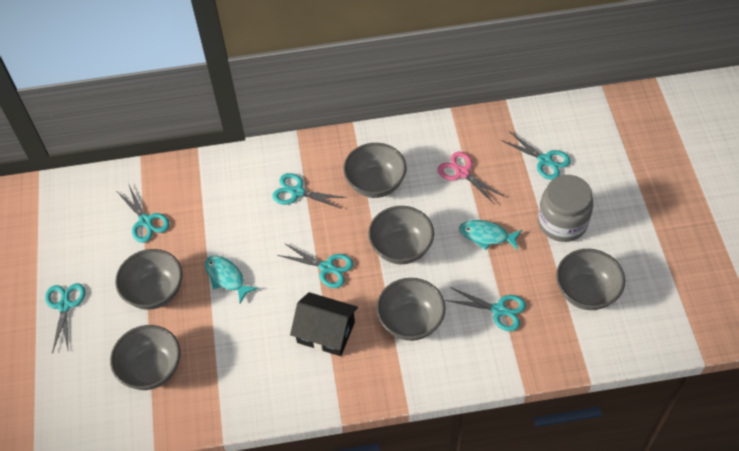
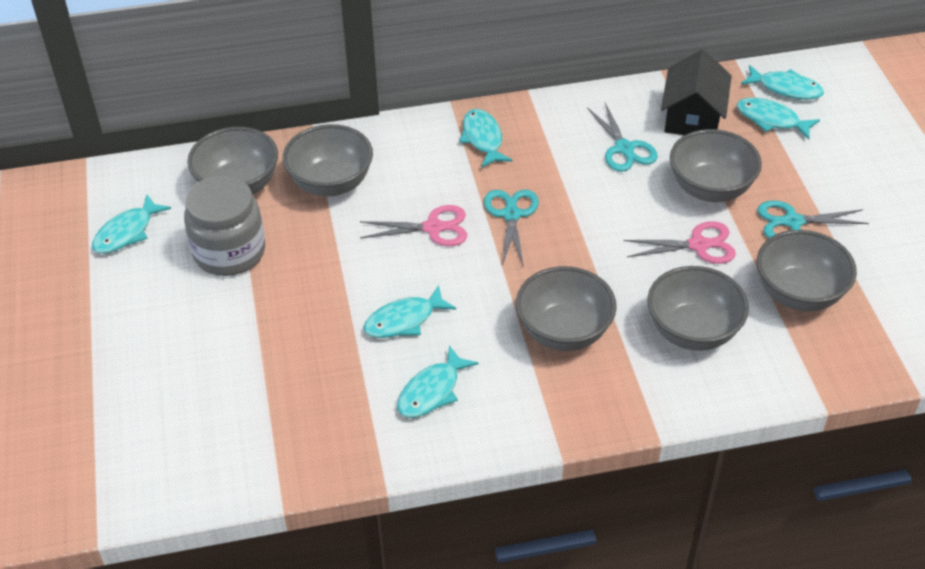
pink scissors: 1 -> 2
turquoise fish: 2 -> 6
turquoise scissors: 6 -> 3

